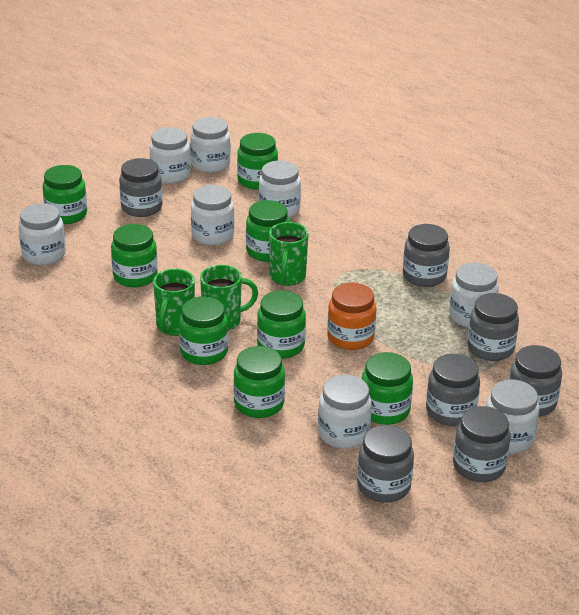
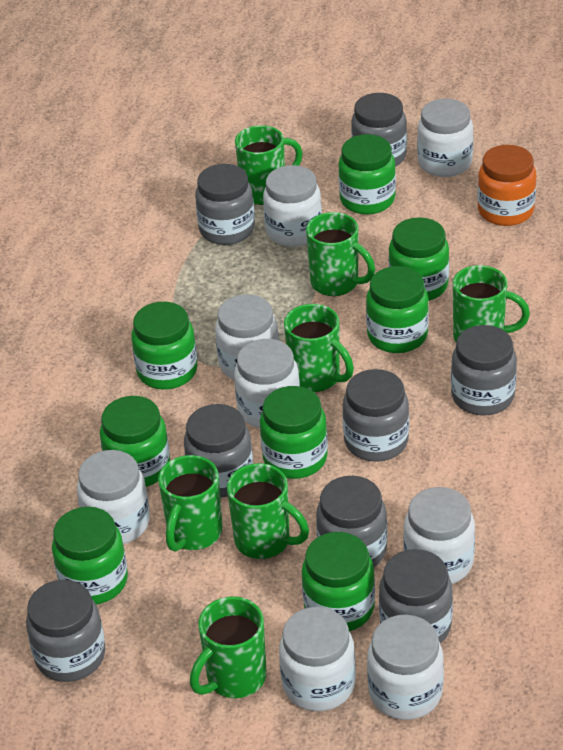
green mug: 3 -> 7
grey jar: 7 -> 8

